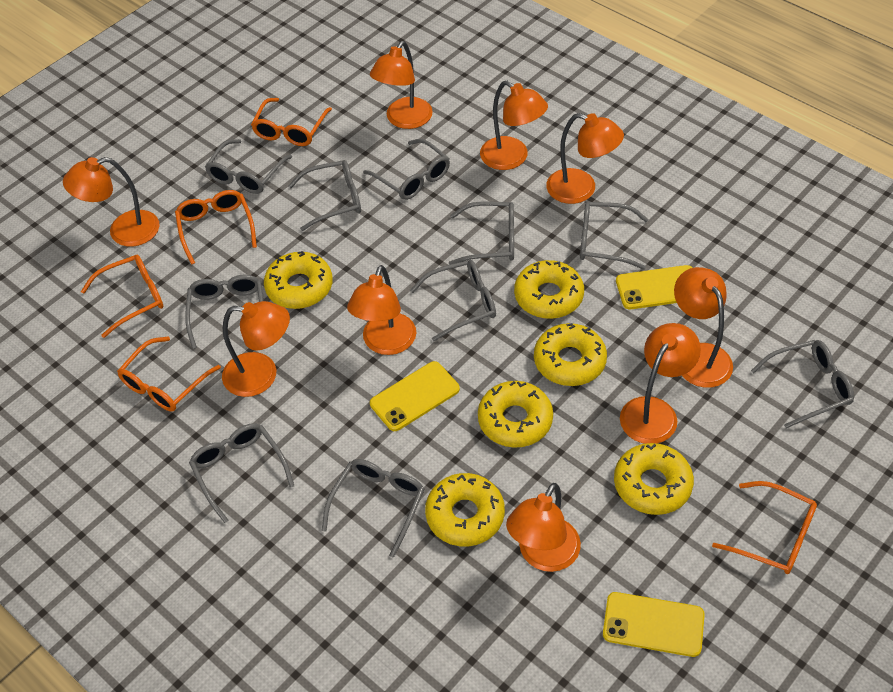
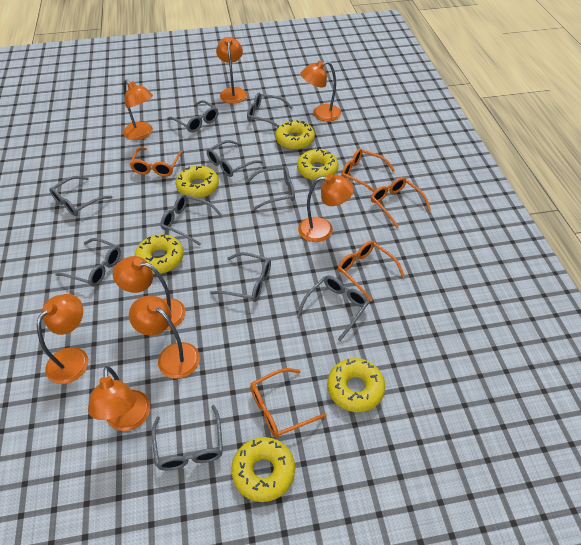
orange lamp: 9 -> 8
yellow phone: 3 -> 0

